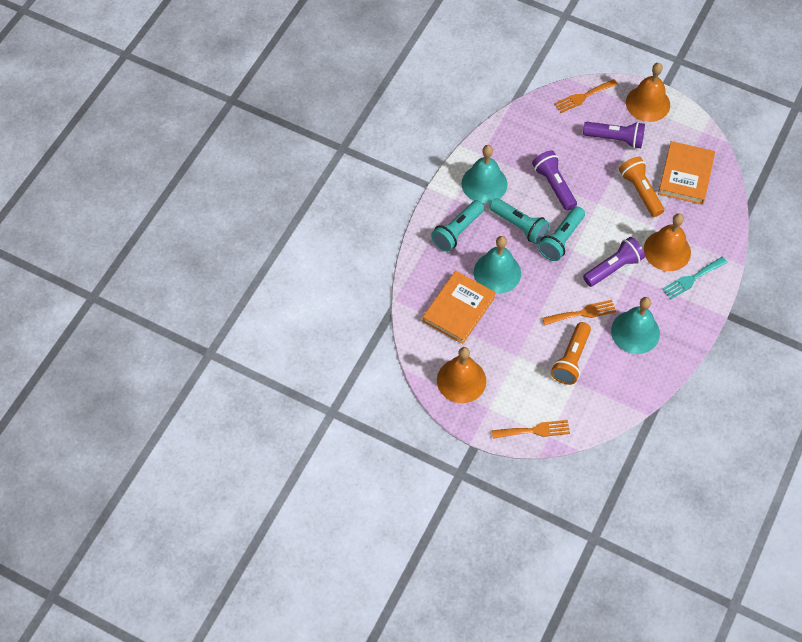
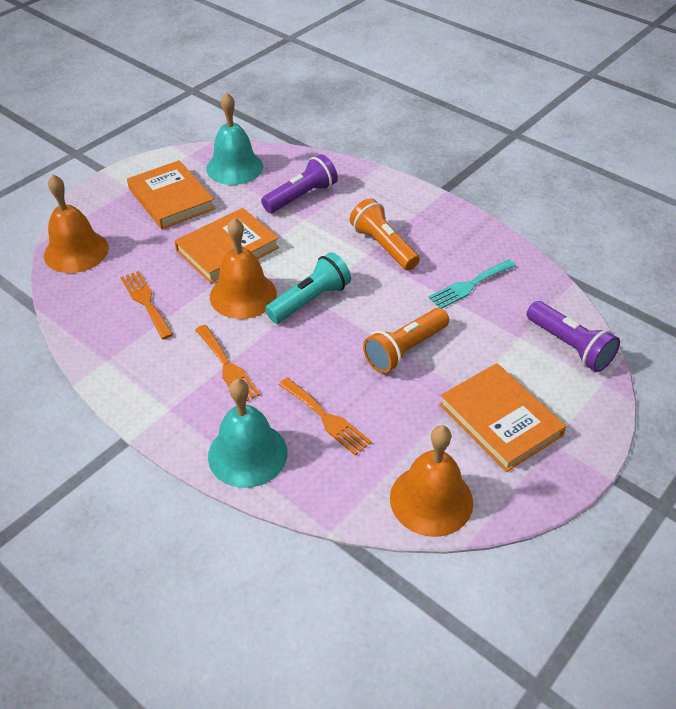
orange book: 2 -> 3
purple flashlight: 3 -> 2
turquoise bell: 3 -> 2
turquoise flashlight: 3 -> 1

